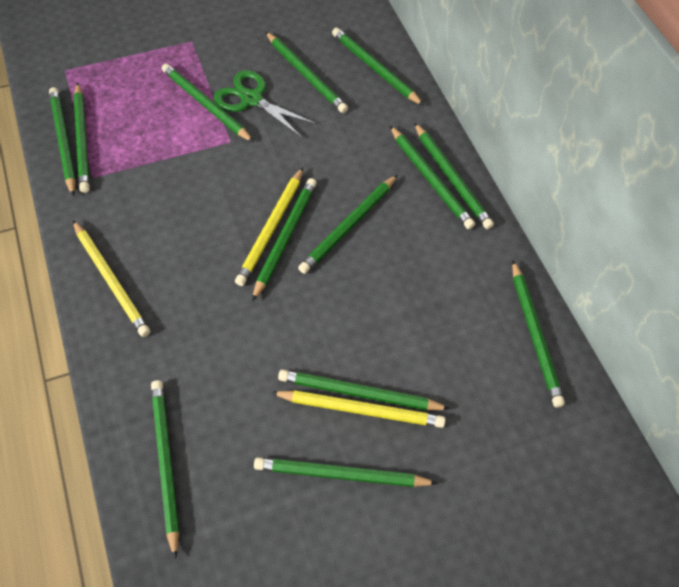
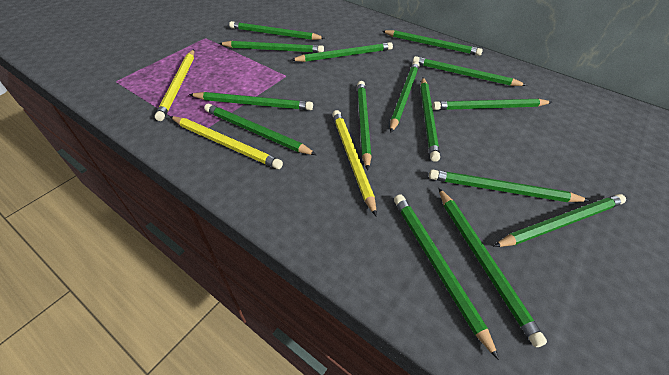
green pencil: 13 -> 15
green scissors: 1 -> 0

